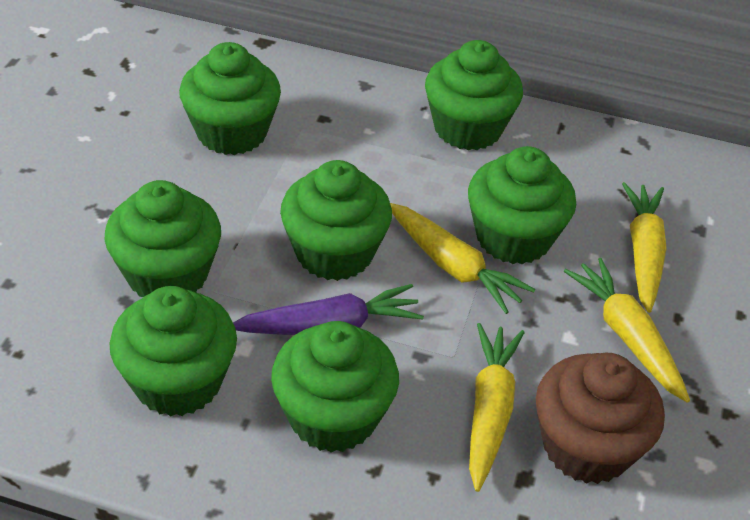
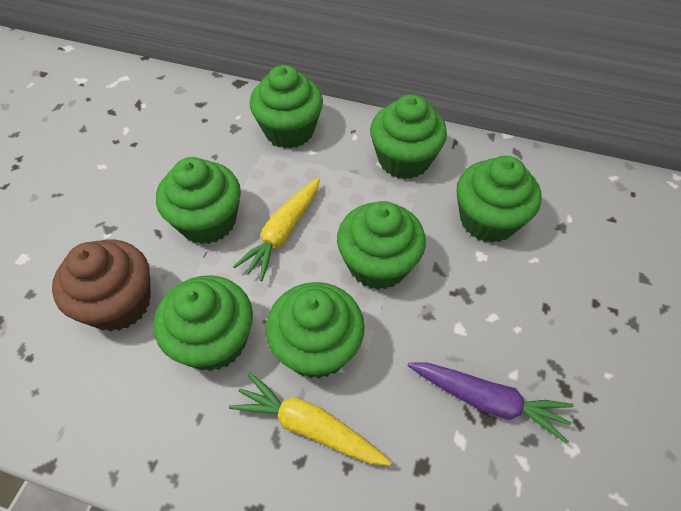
yellow carrot: 4 -> 2

